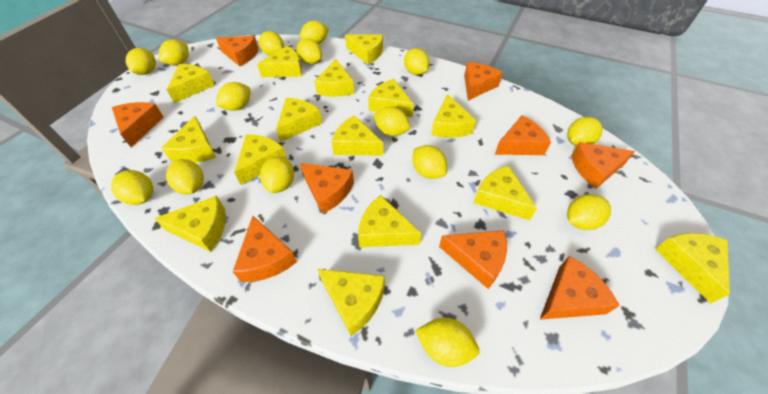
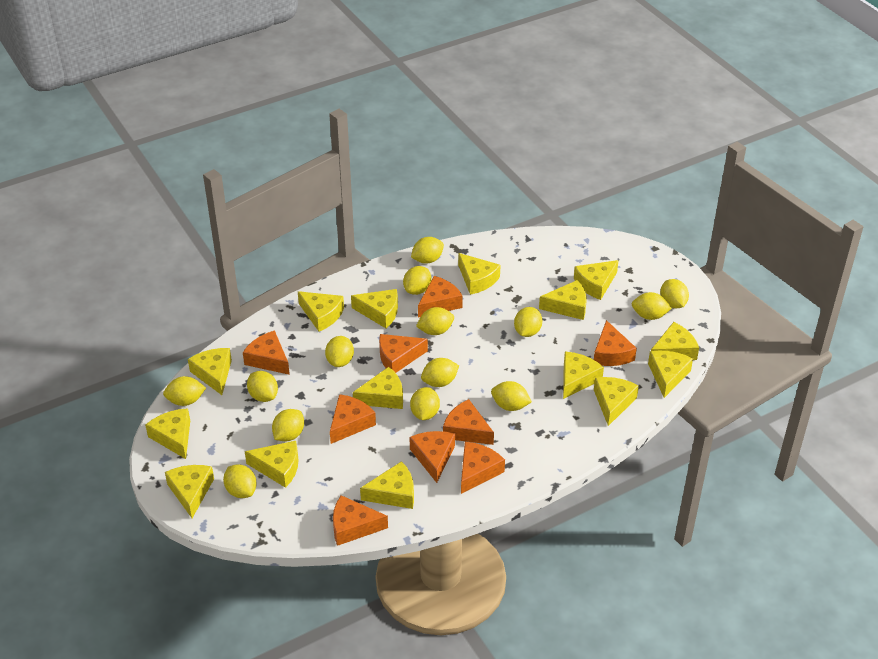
yellow lemon: 15 -> 14

